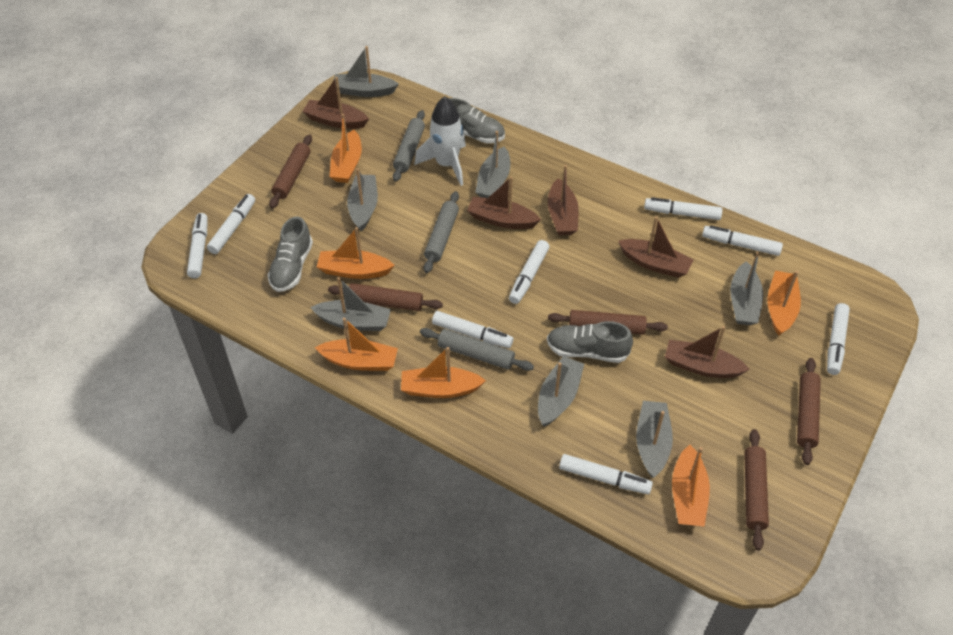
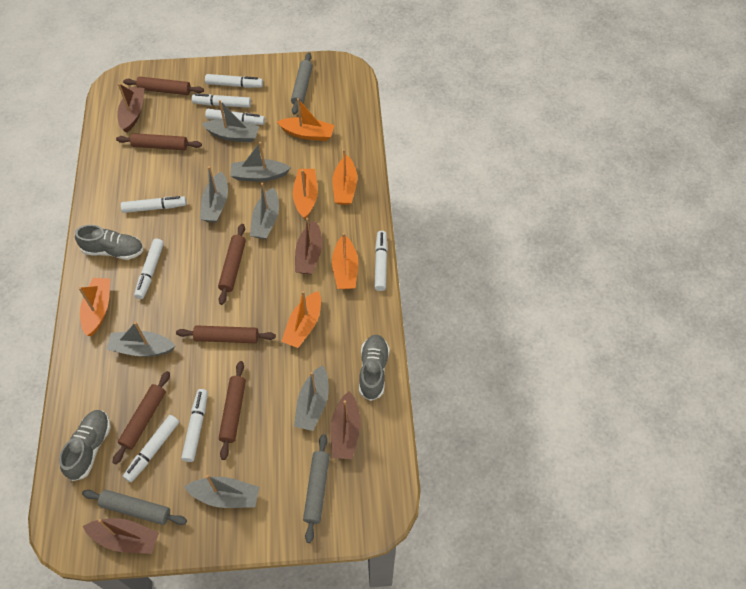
brown boat: 5 -> 4
brown rolling pin: 5 -> 6
white rocket: 1 -> 0

